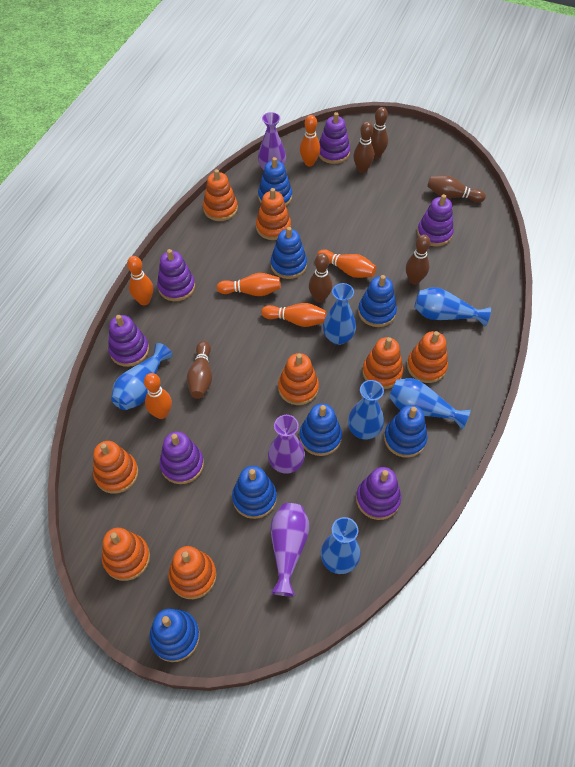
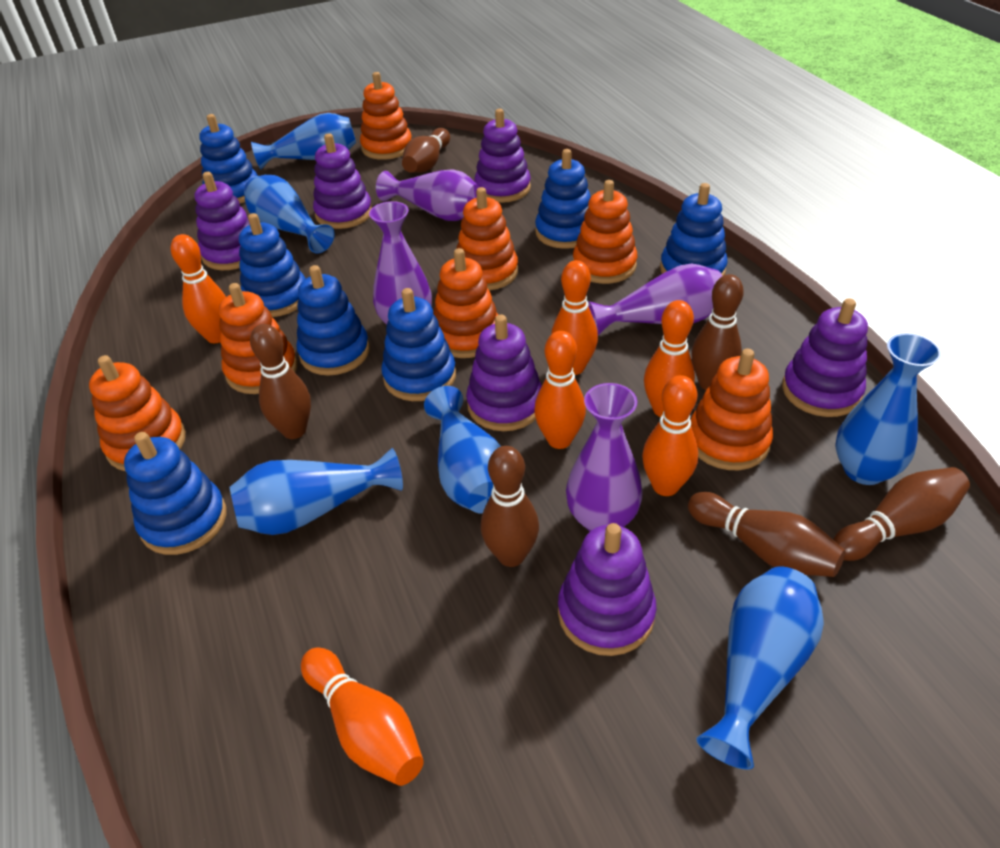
orange stacking toy: 8 -> 7
purple vase: 3 -> 4

